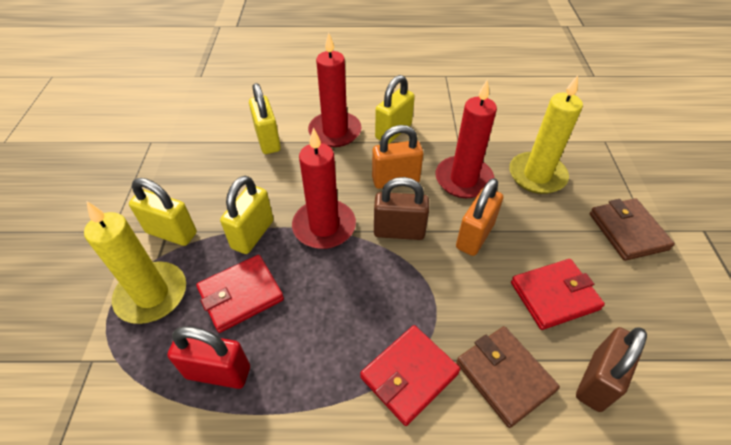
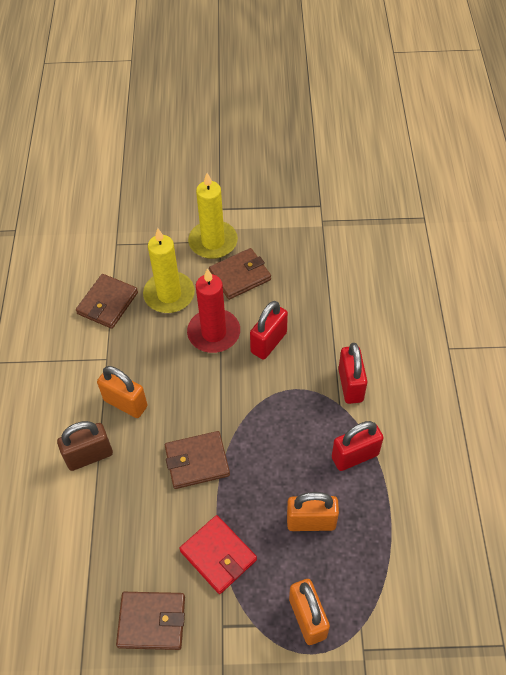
brown padlock: 2 -> 1
brown wallet: 2 -> 4
orange padlock: 2 -> 3
red candle: 3 -> 1
red padlock: 1 -> 3
red wallet: 3 -> 1
yellow padlock: 4 -> 0

